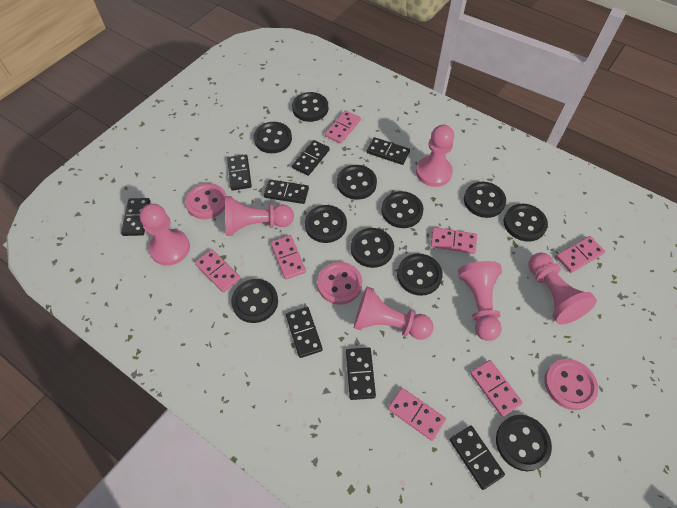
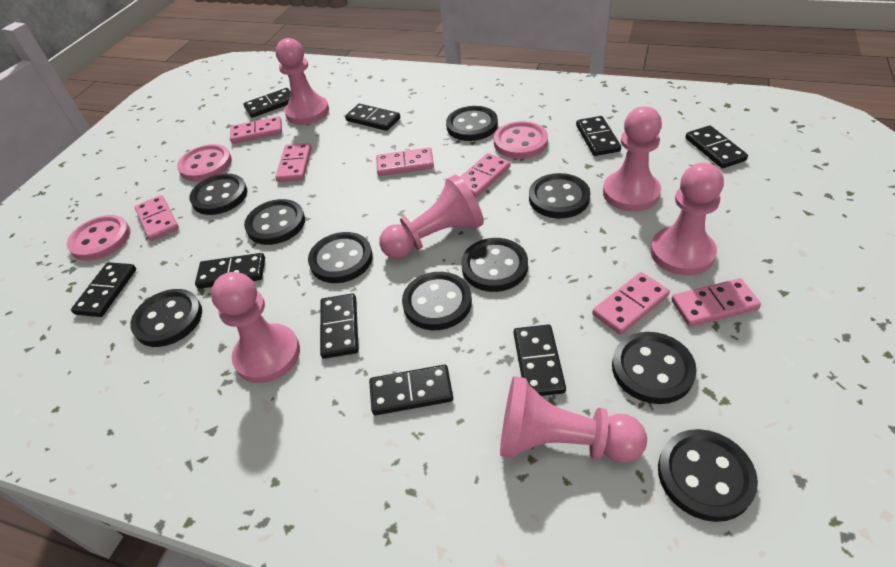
black button: 11 -> 10
black domino: 8 -> 9

